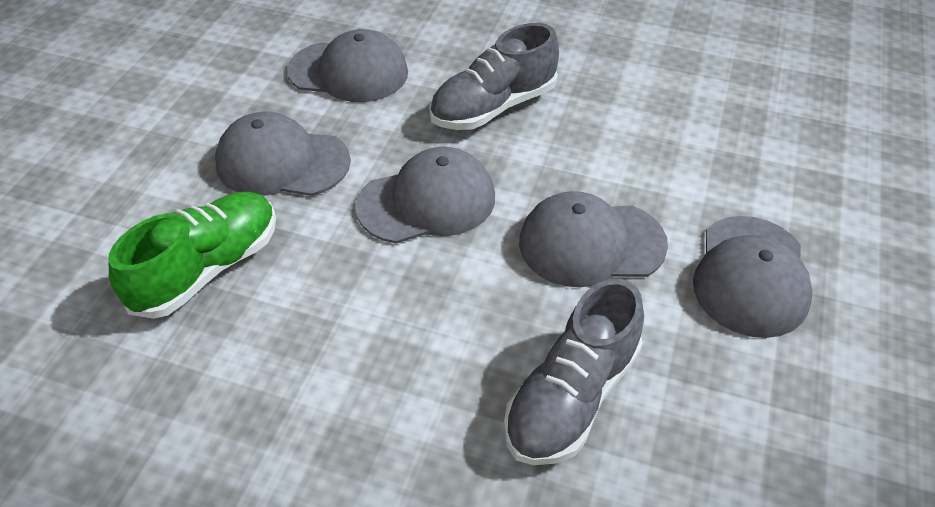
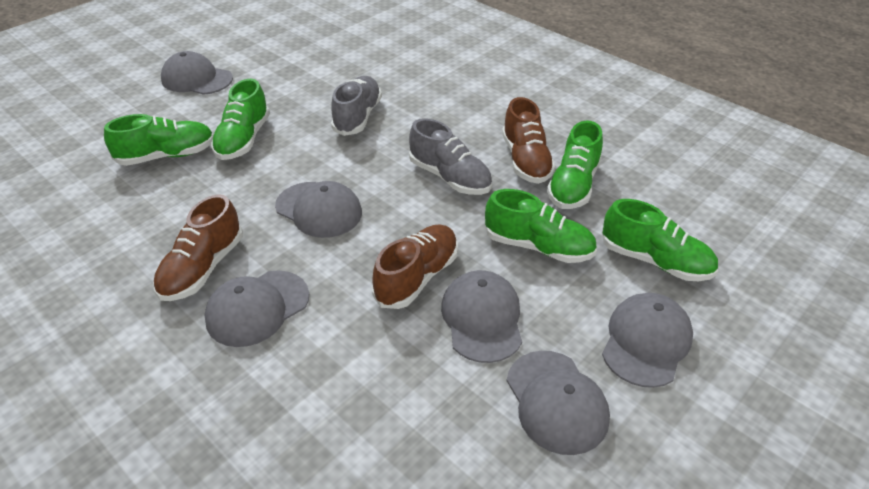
brown shoe: 0 -> 3
green shoe: 1 -> 5
grey cap: 5 -> 6

